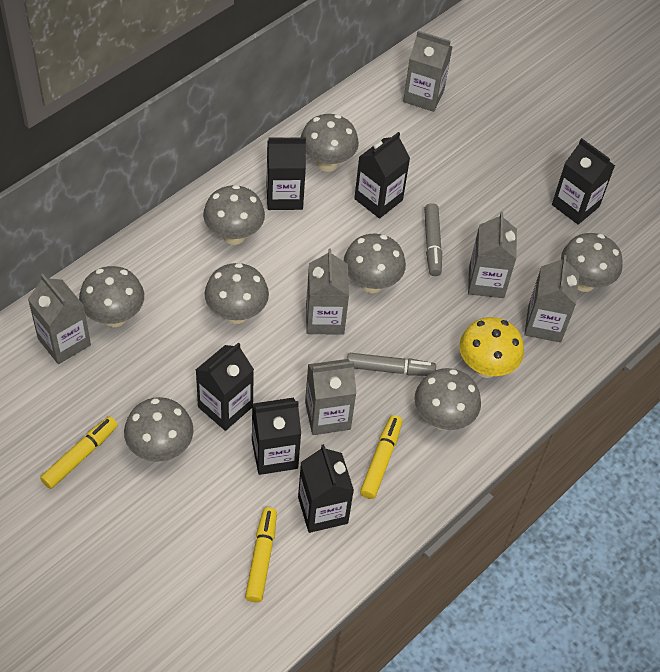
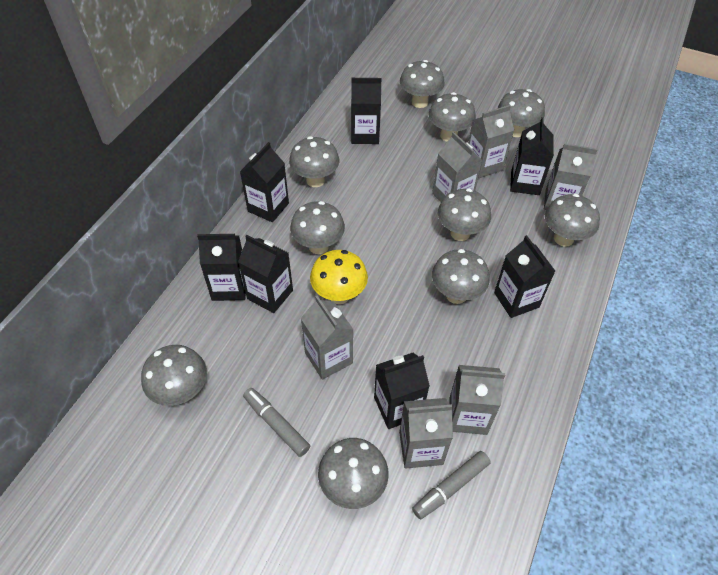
black carton: 6 -> 7
grey mushroom: 8 -> 10
yellow marker: 3 -> 0

